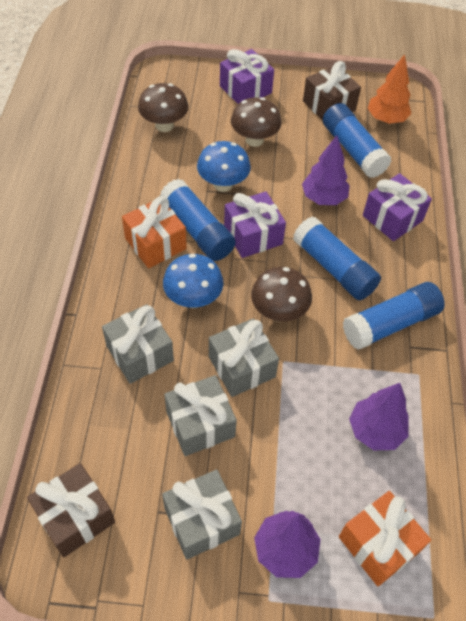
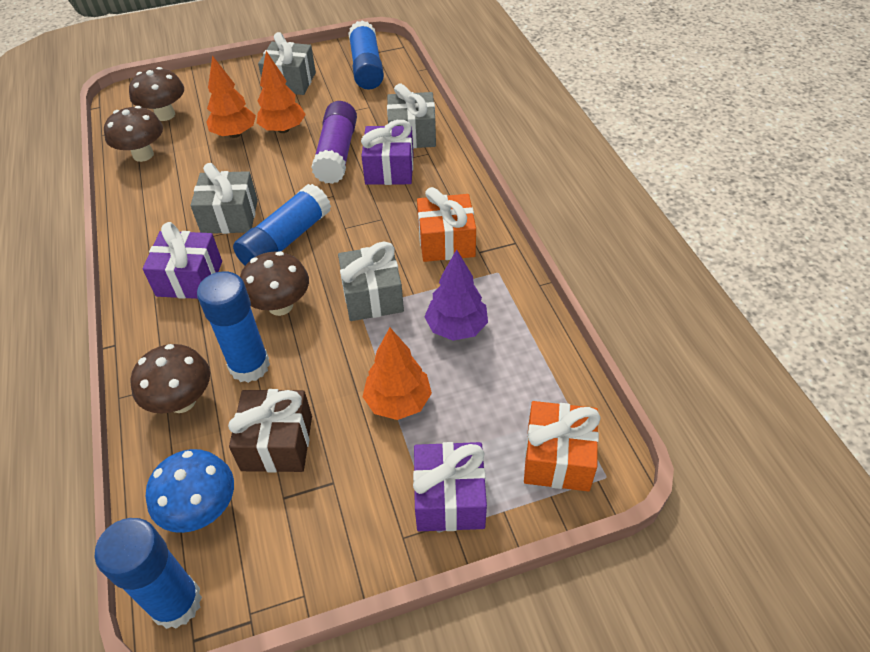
blue mushroom: 2 -> 1
brown gift: 2 -> 1
brown mushroom: 3 -> 4
orange tree: 1 -> 3
purple glue stick: 0 -> 1
purple tree: 3 -> 1

